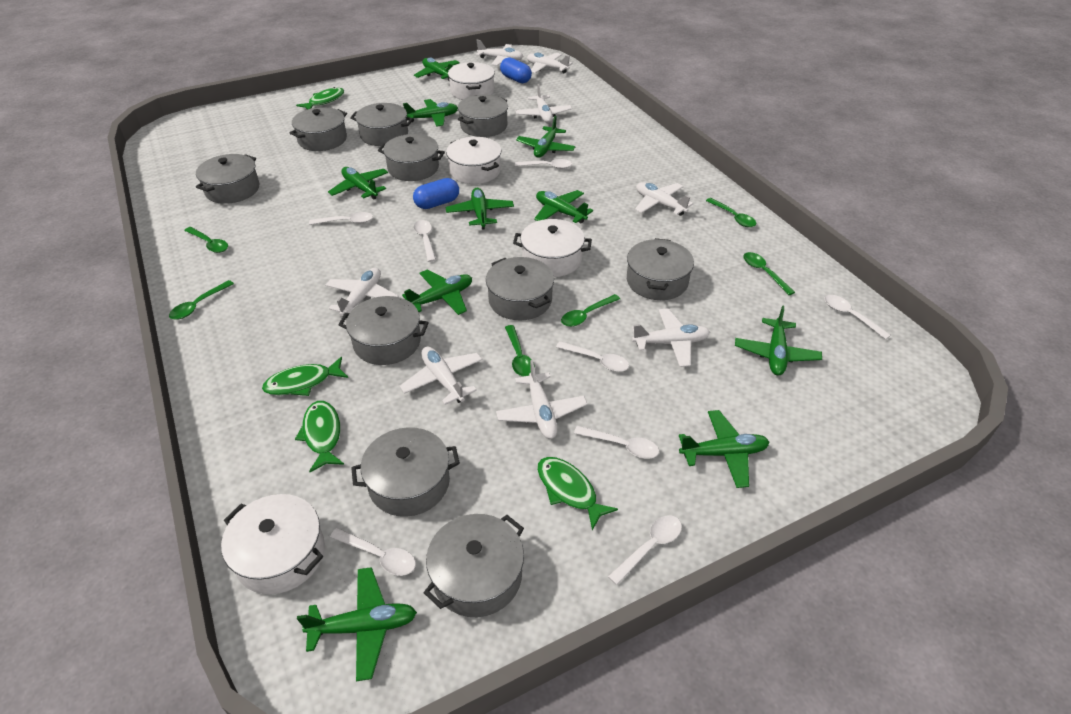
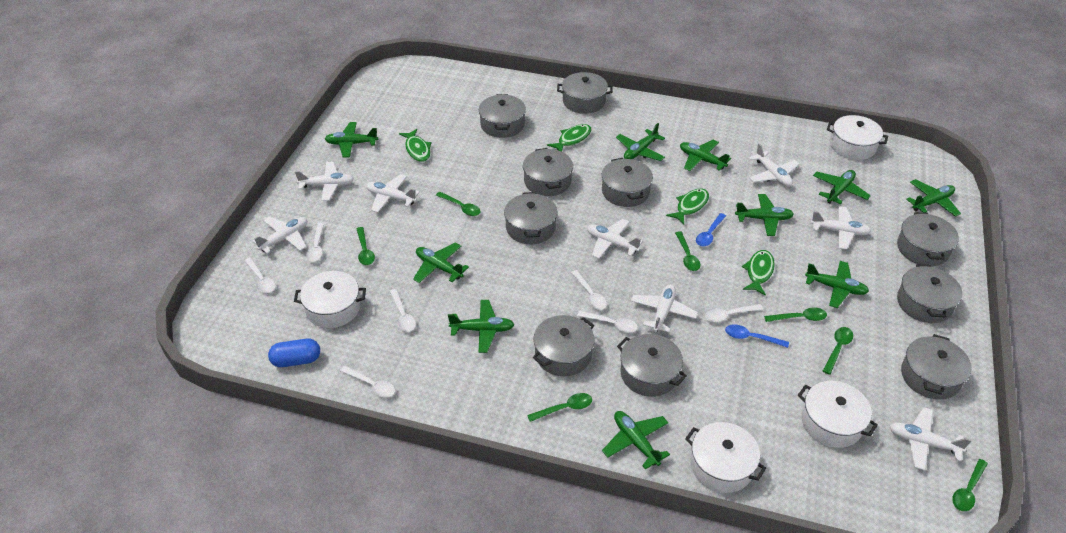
blue capsule: 2 -> 1
blue spoon: 0 -> 2
green spoon: 6 -> 7
white spoon: 8 -> 7

